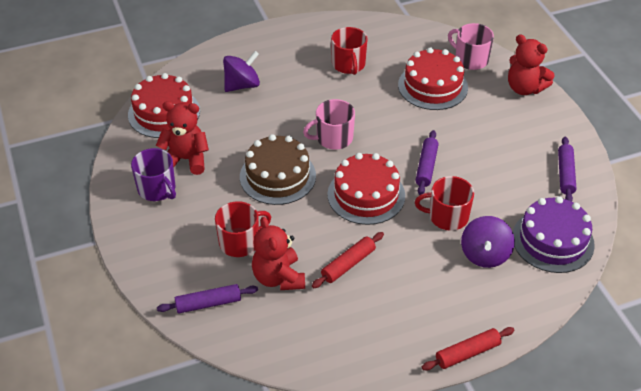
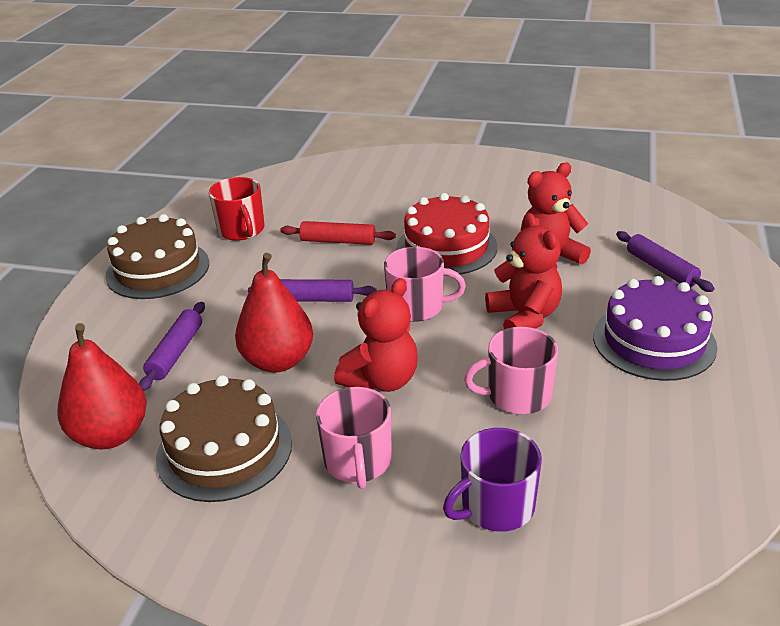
brown cake: 1 -> 2
pink mug: 2 -> 3
purple spinning top: 2 -> 0
red cake: 3 -> 1
red mug: 3 -> 1
red pear: 0 -> 2
red rolling pin: 2 -> 1

